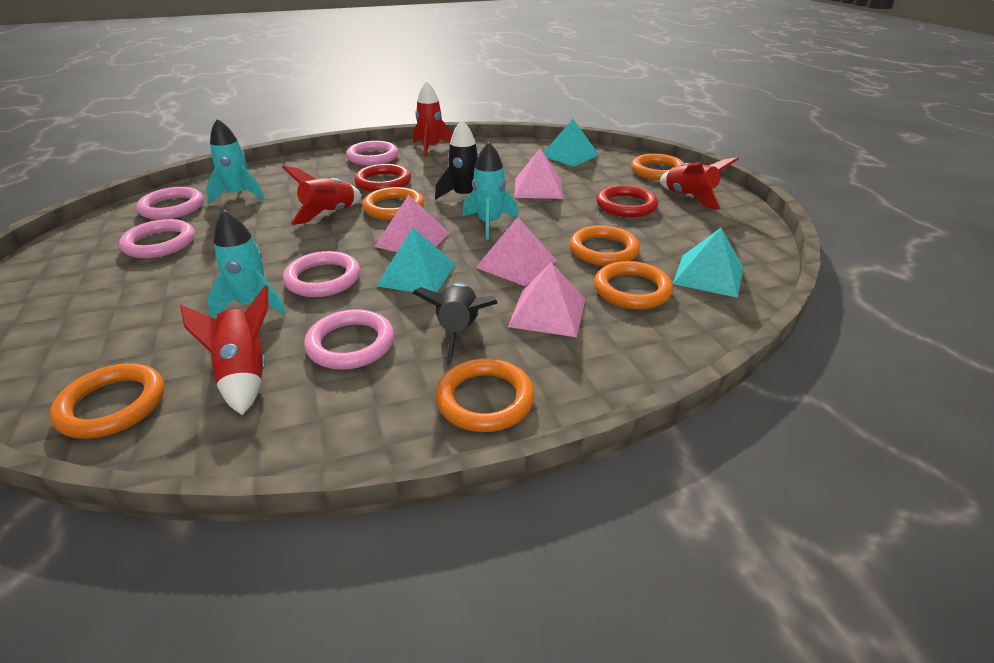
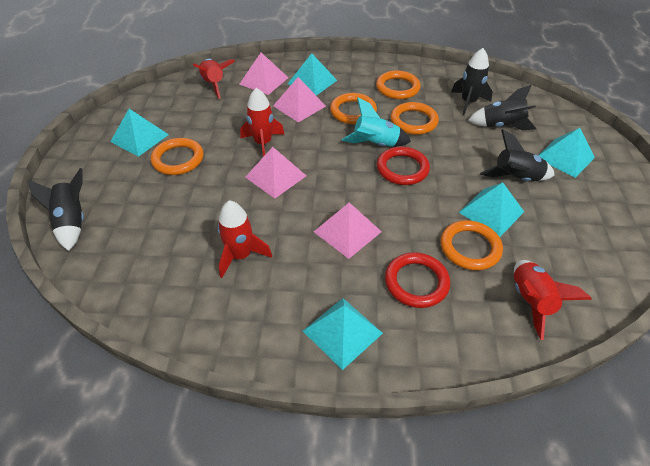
black rocket: 2 -> 4
orange ring: 6 -> 5
pink ring: 5 -> 0
turquoise pyramid: 3 -> 5
turquoise rocket: 3 -> 1

